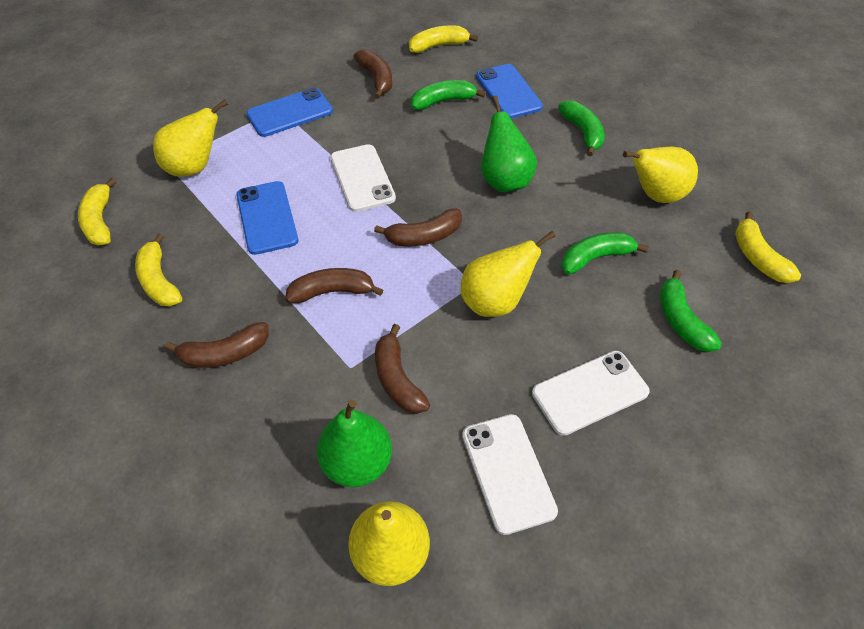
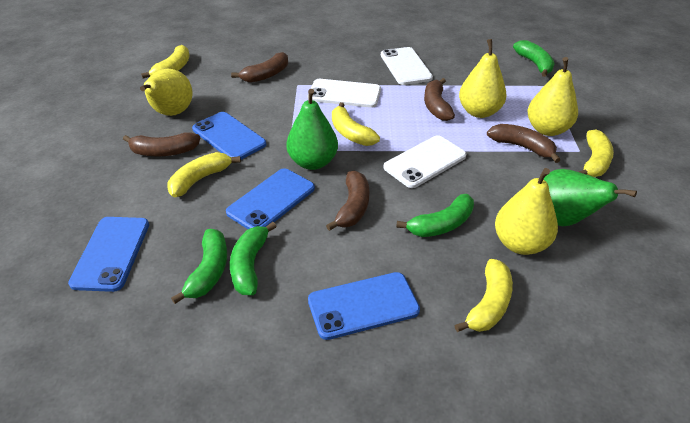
blue phone: 3 -> 4
yellow banana: 4 -> 5

